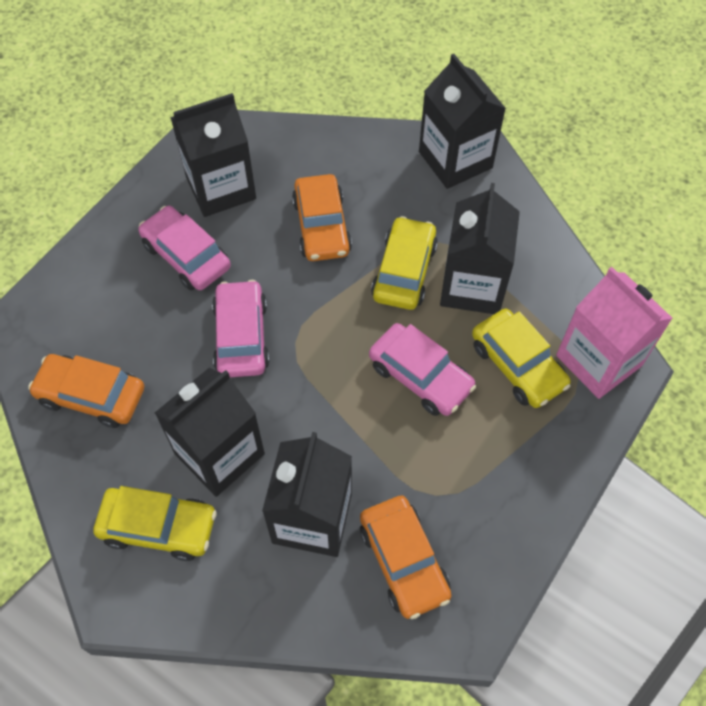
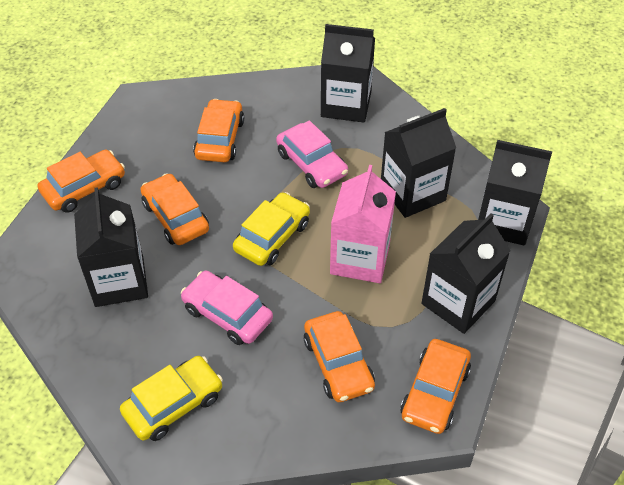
orange car: 3 -> 5
pink car: 3 -> 2
yellow car: 3 -> 2

